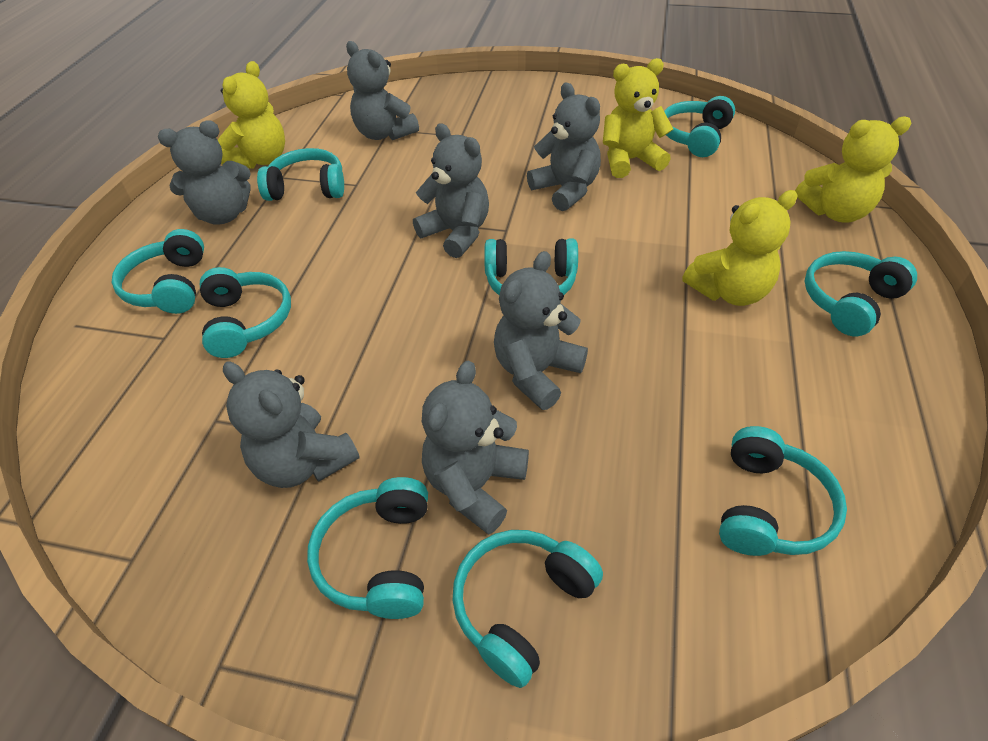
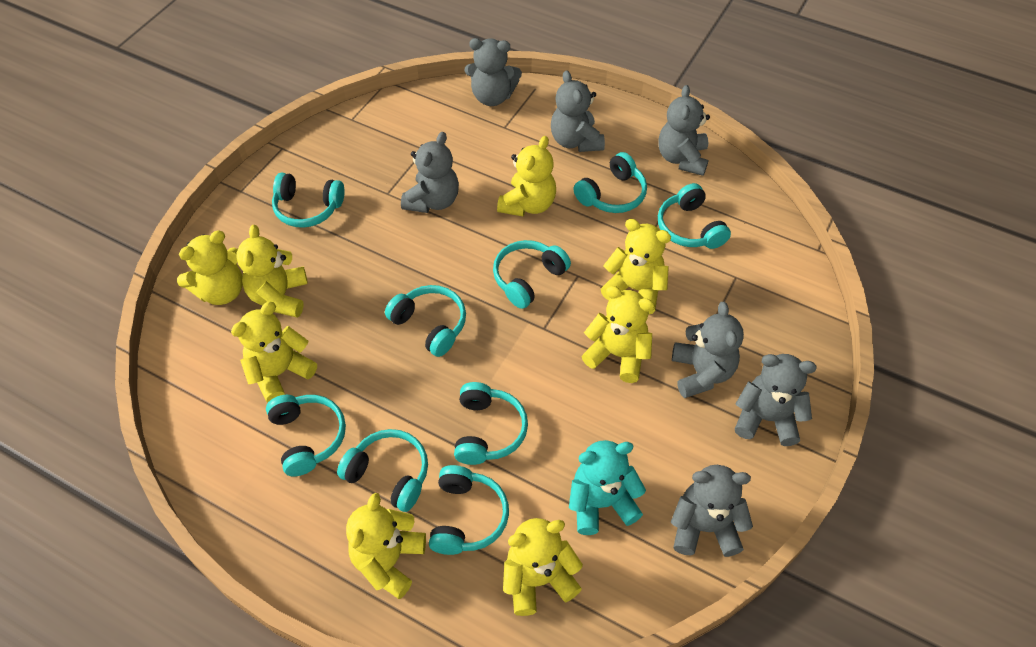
turquoise teddy bear: 0 -> 1
yellow teddy bear: 4 -> 8

